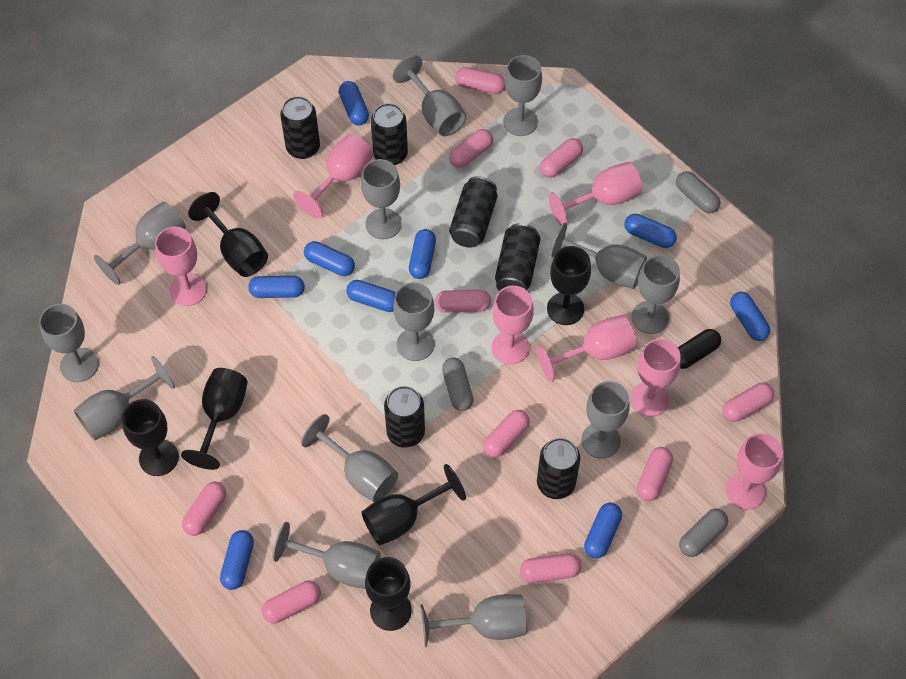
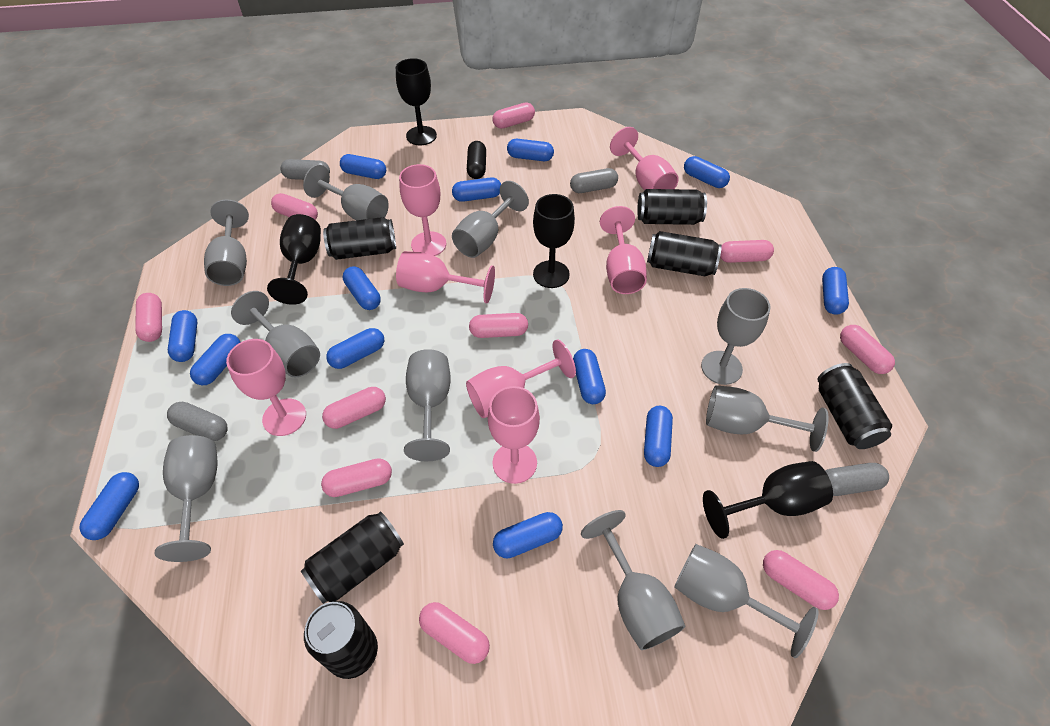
black goblet: 6 -> 4
blue capsule: 9 -> 13
grey capsule: 3 -> 4
grey goblet: 13 -> 10

